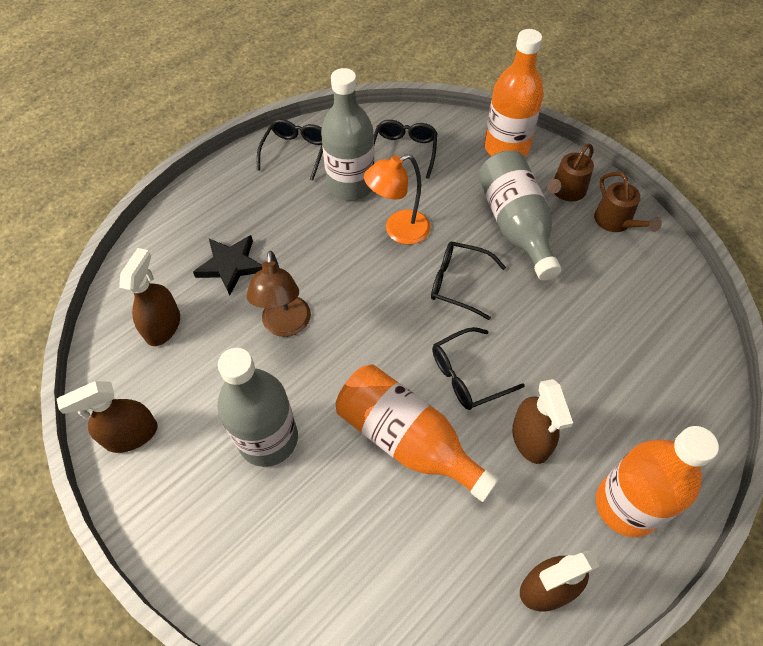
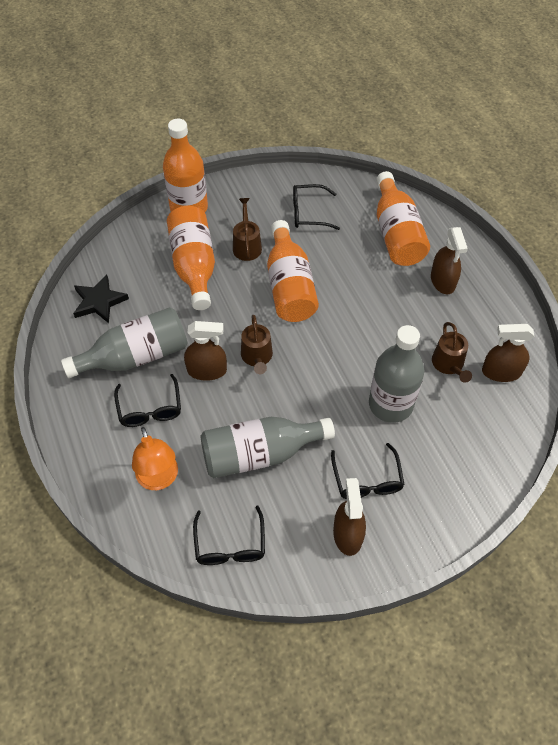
brown lamp: 1 -> 0
brown watering can: 2 -> 3
orange bottle: 3 -> 4

